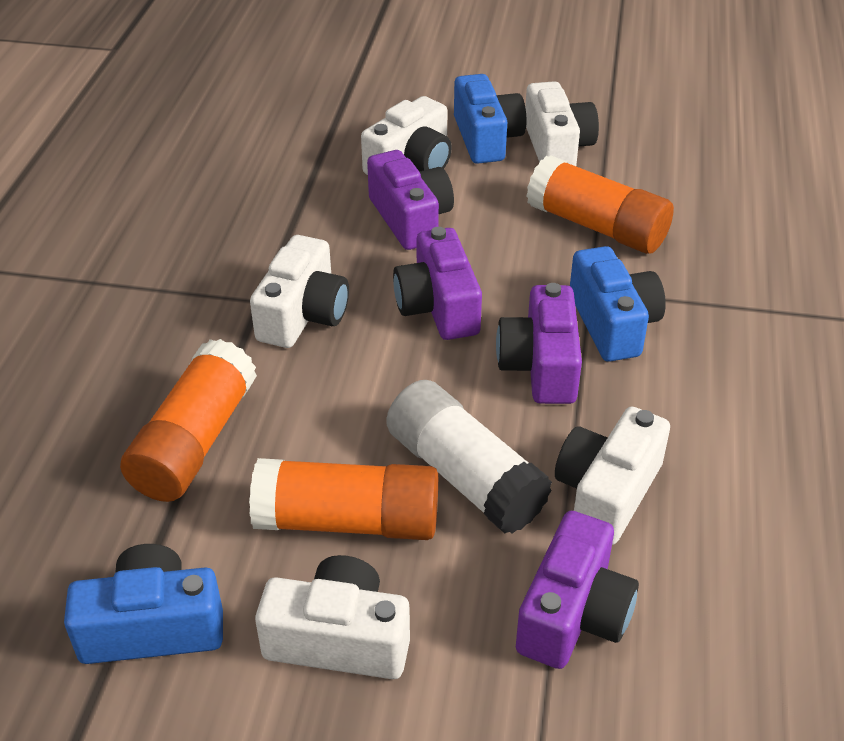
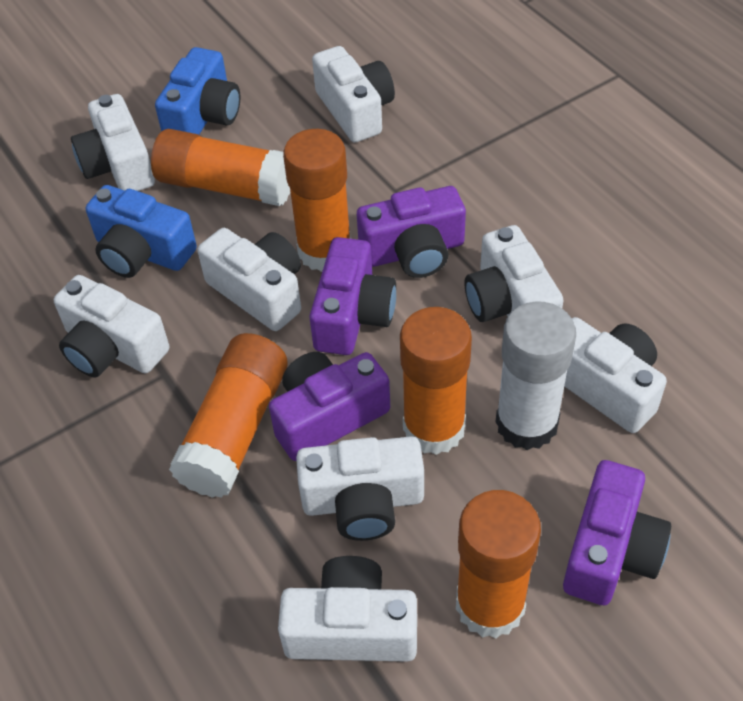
blue camera: 3 -> 2
orange glue stick: 3 -> 5
white camera: 5 -> 8

